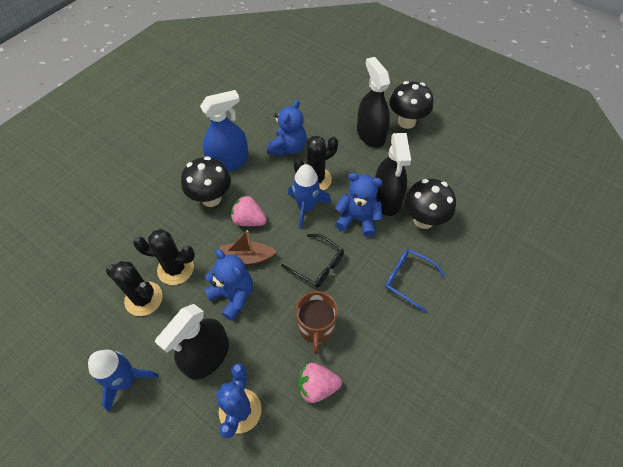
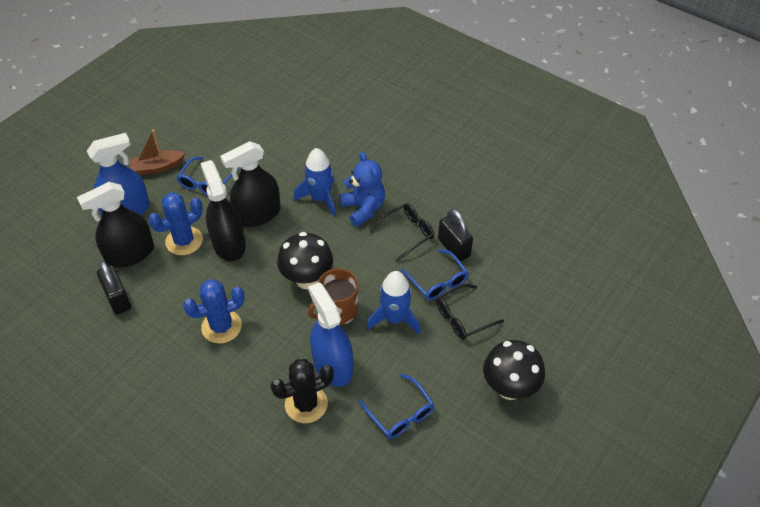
black cactus: 3 -> 1
black glasses: 1 -> 2
black mushroom: 3 -> 2
black padlock: 0 -> 2
blue cactus: 1 -> 2
blue glasses: 1 -> 3
blue spray bottle: 1 -> 2
blue teddy bear: 3 -> 1
pink strawberry: 2 -> 0

